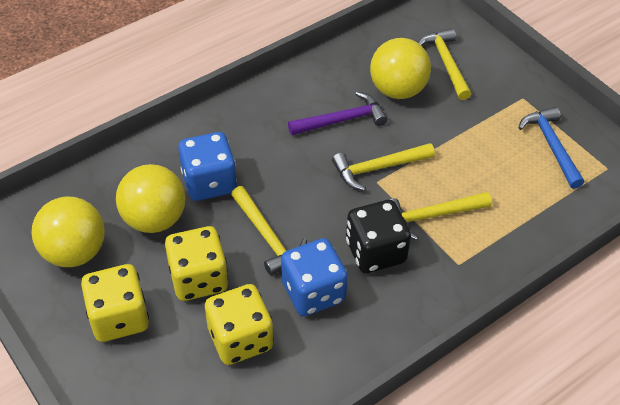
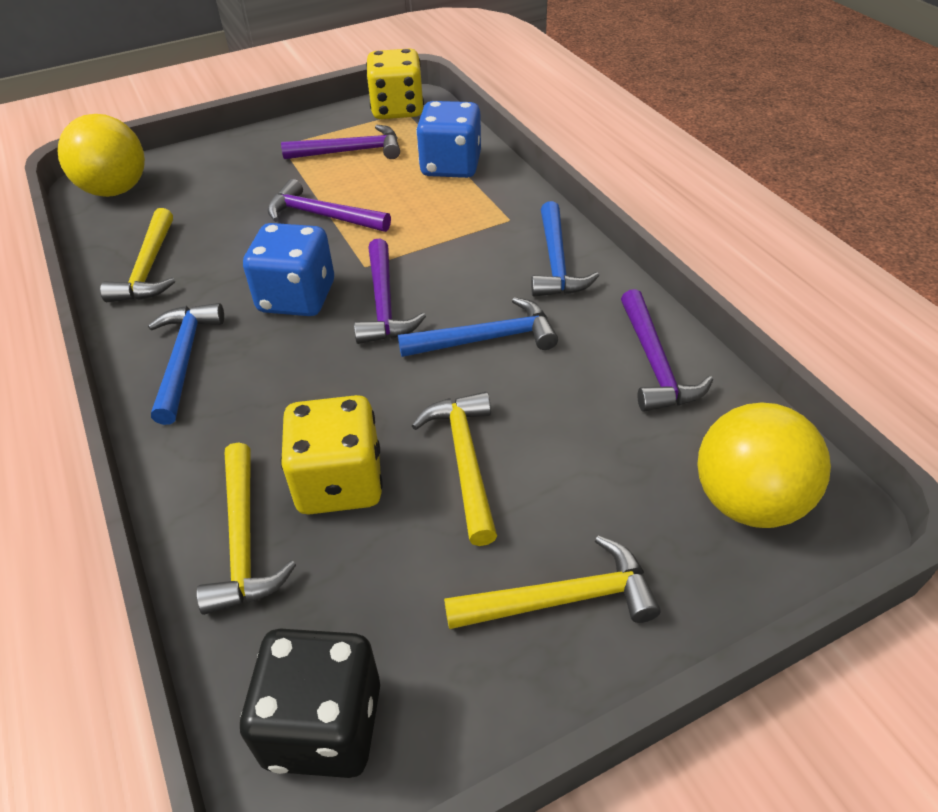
blue hammer: 1 -> 3
purple hammer: 1 -> 4
yellow ball: 3 -> 2
yellow dice: 3 -> 2

